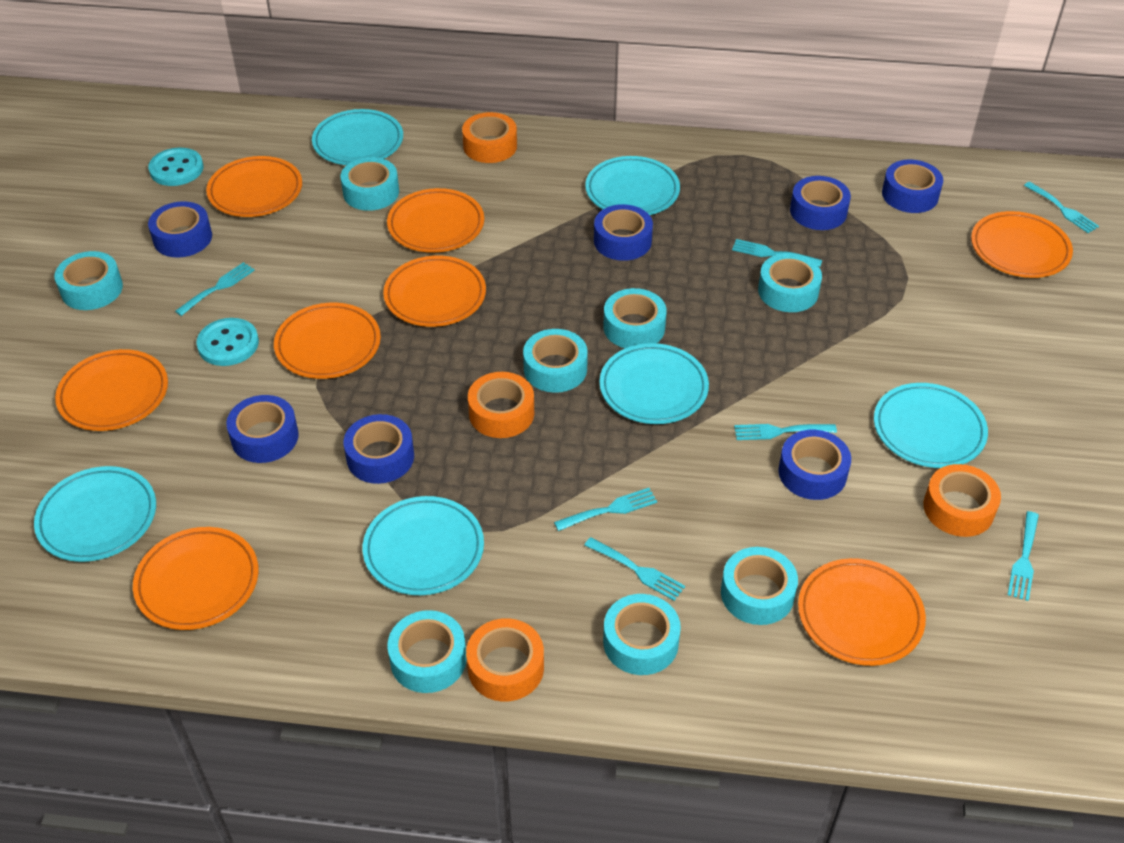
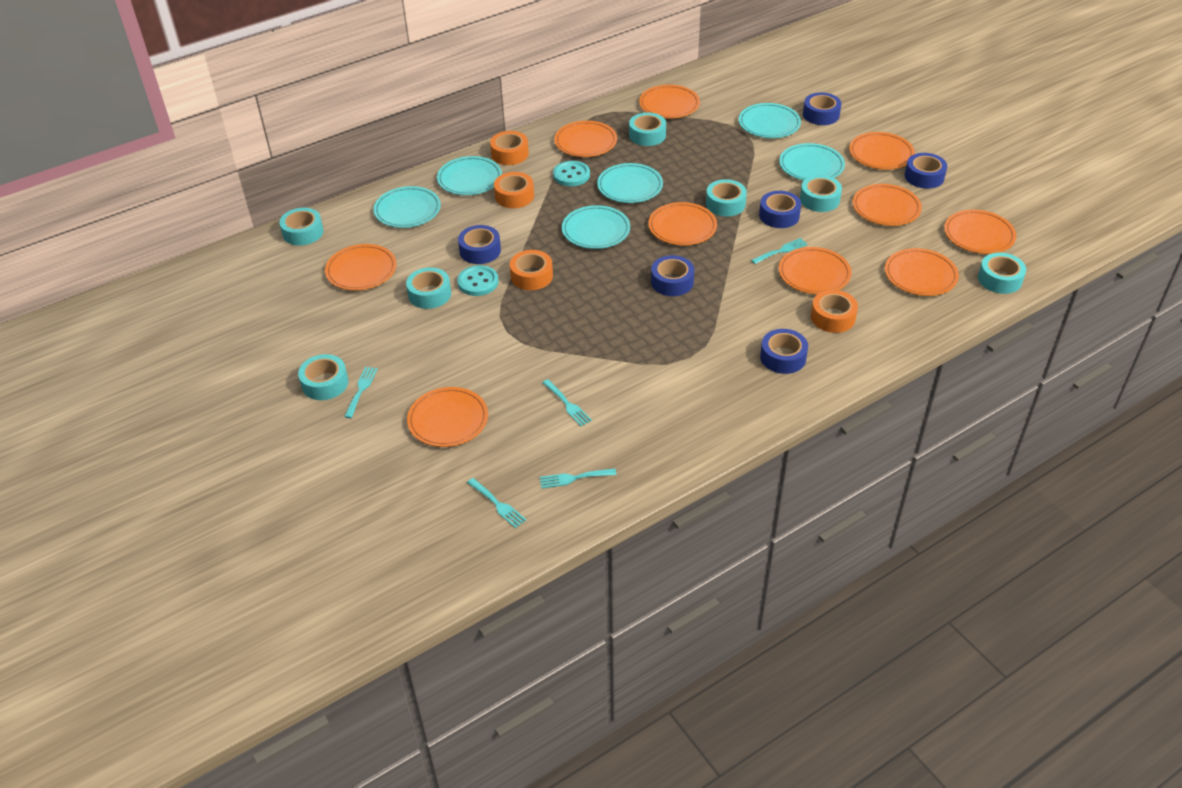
blue tape: 7 -> 6
orange plate: 8 -> 10
turquoise fork: 7 -> 5
turquoise tape: 8 -> 7

